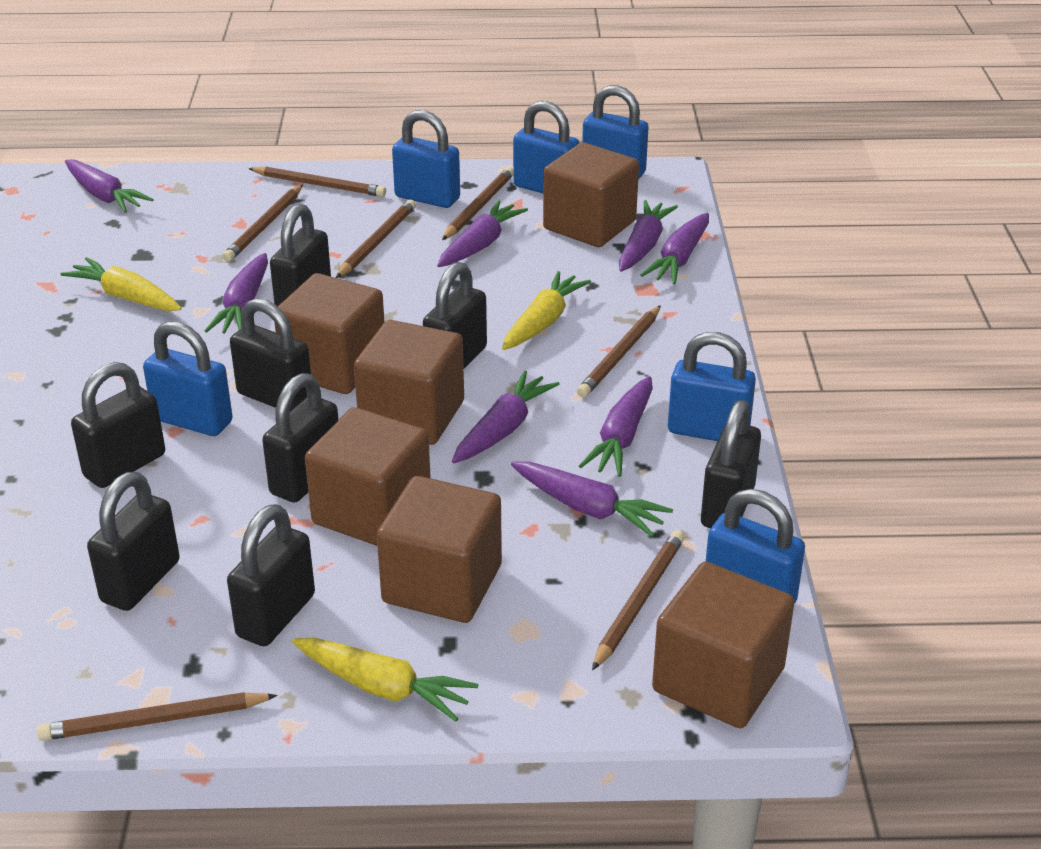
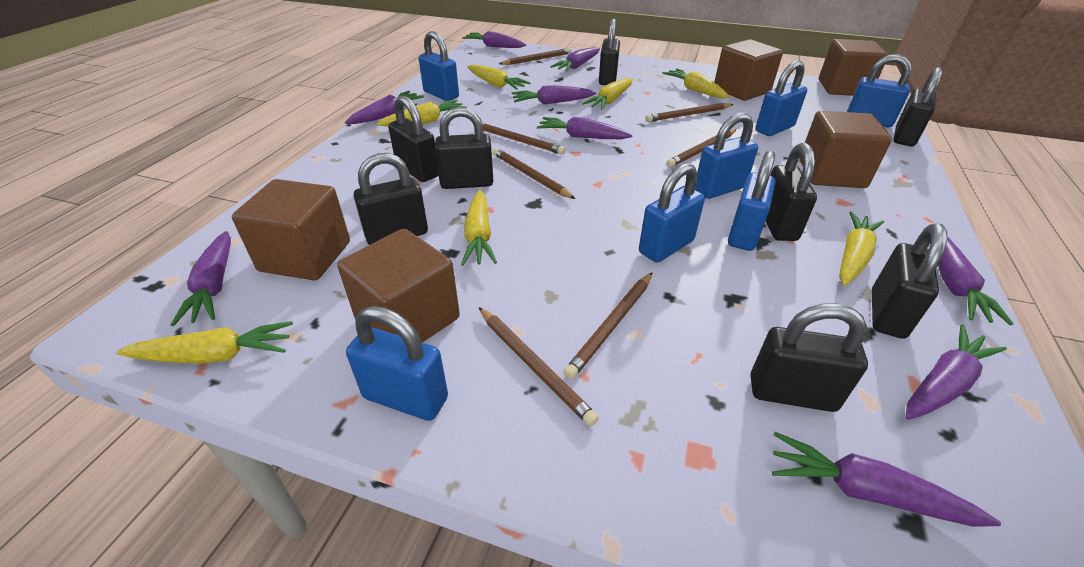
blue padlock: 6 -> 7
brown cube: 6 -> 5
purple carrot: 8 -> 9
yellow carrot: 3 -> 7

